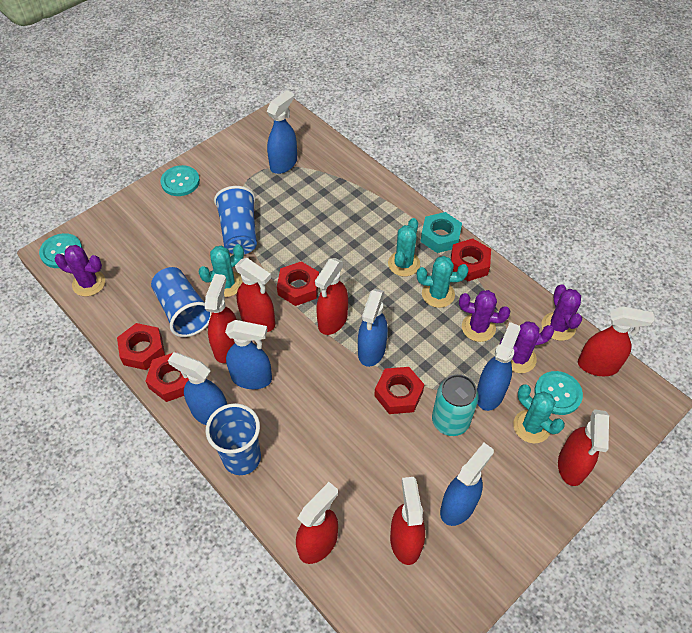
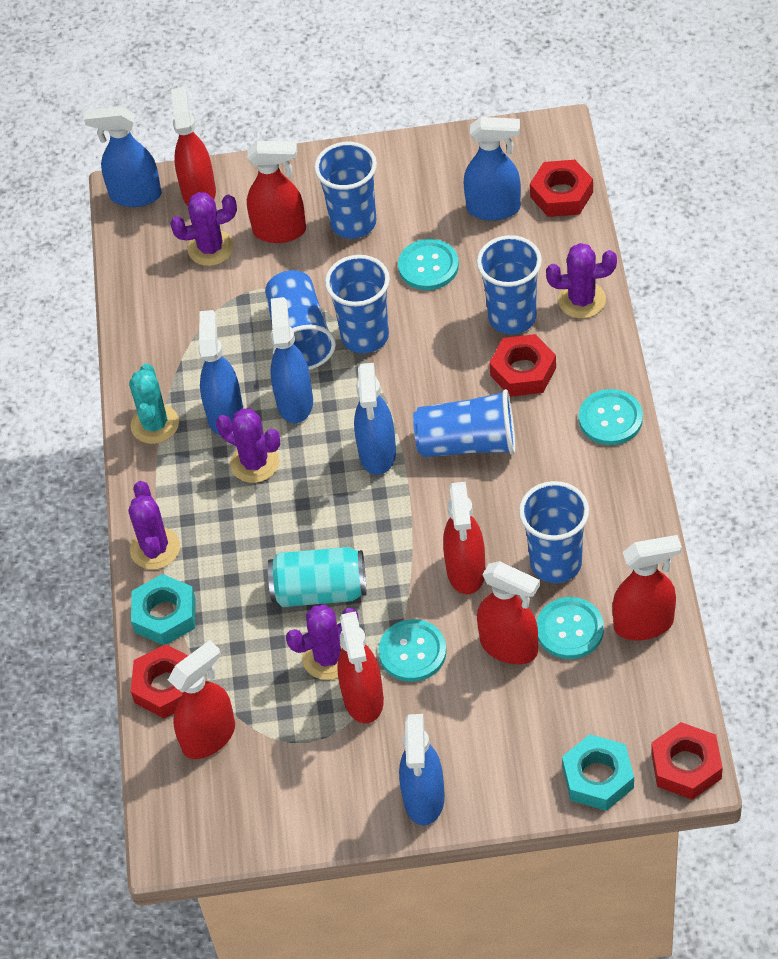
blue cup: 3 -> 6
purple cactus: 4 -> 5
red nut: 5 -> 4
turquoise button: 3 -> 4
turquoise cactus: 4 -> 1
turquoise nut: 1 -> 2

